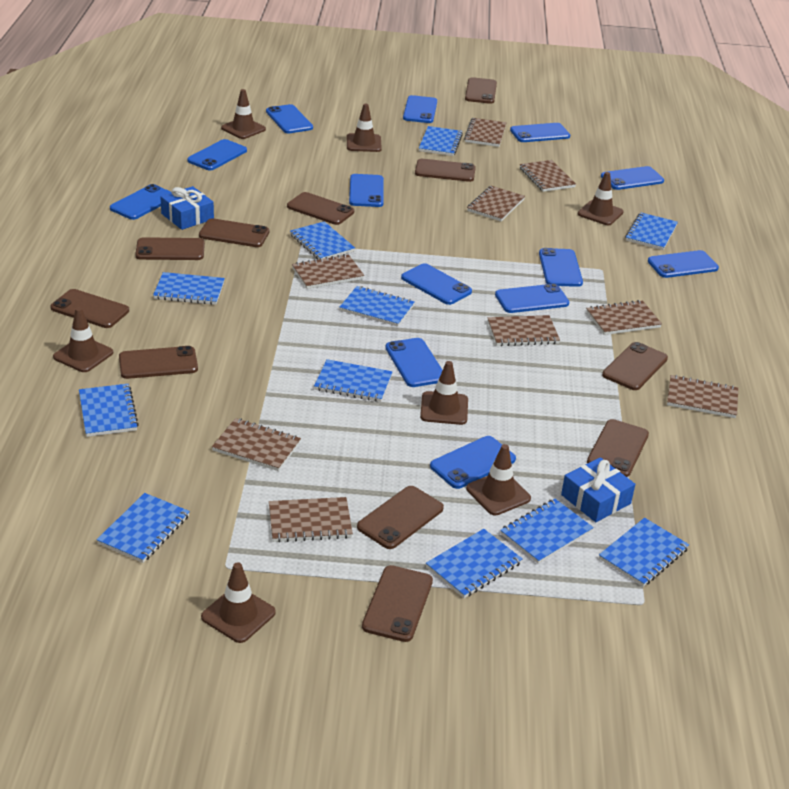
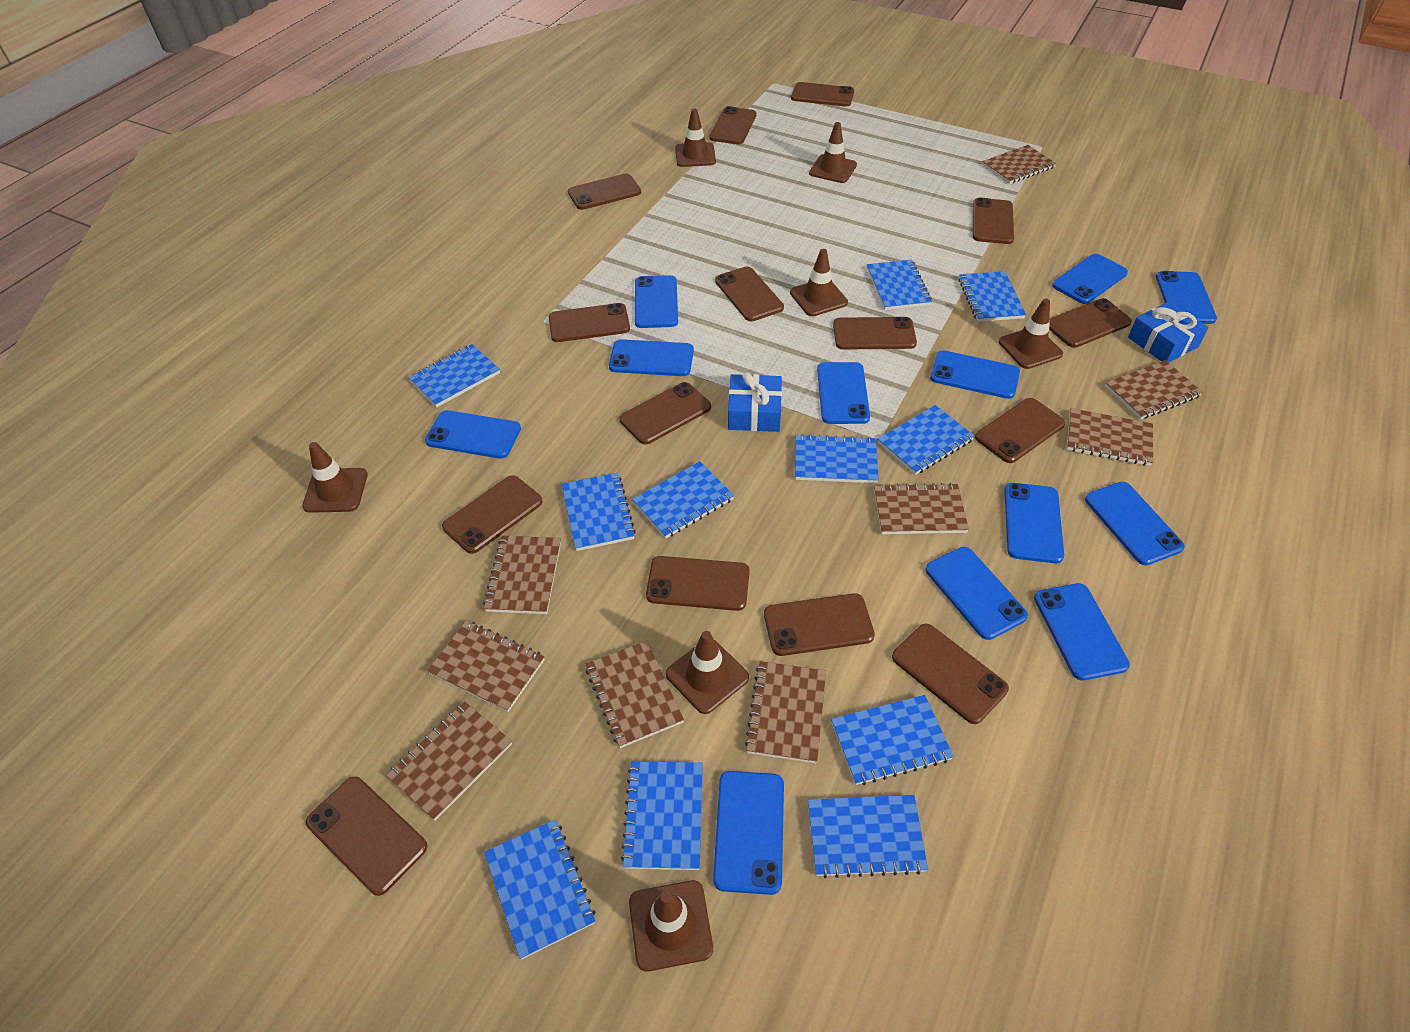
blue phone: 13 -> 12
brown phone: 11 -> 15

